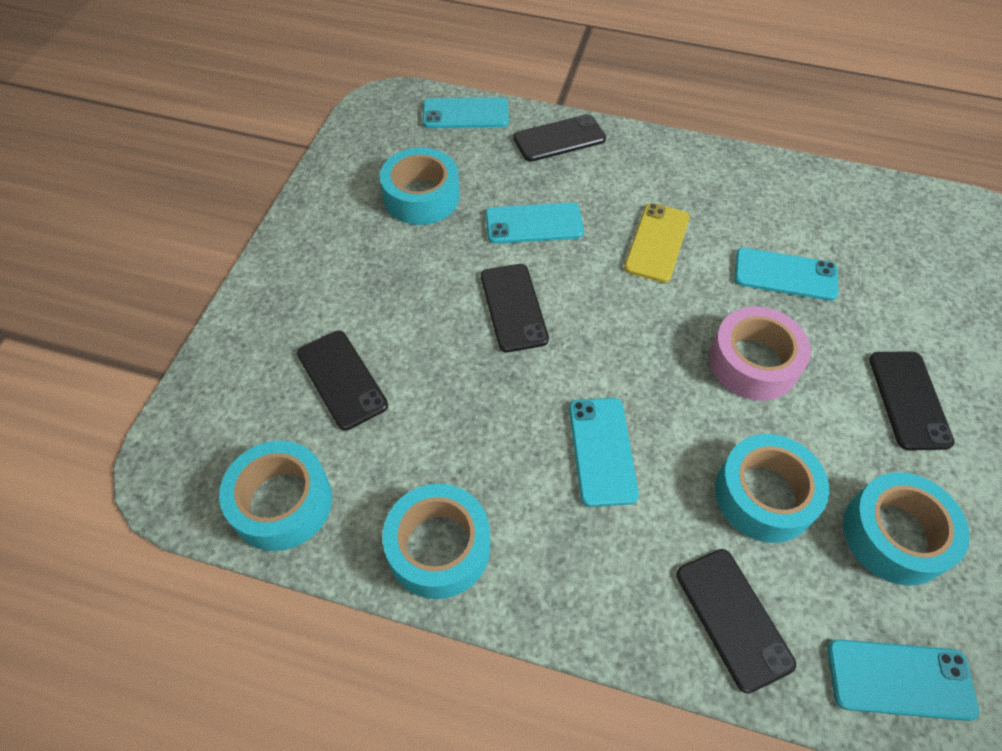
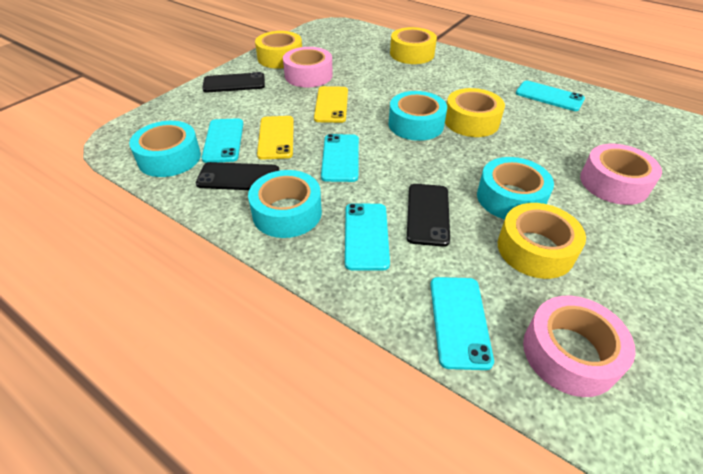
black phone: 5 -> 3
pink tape: 1 -> 3
turquoise tape: 5 -> 4
yellow phone: 1 -> 2
yellow tape: 0 -> 4

